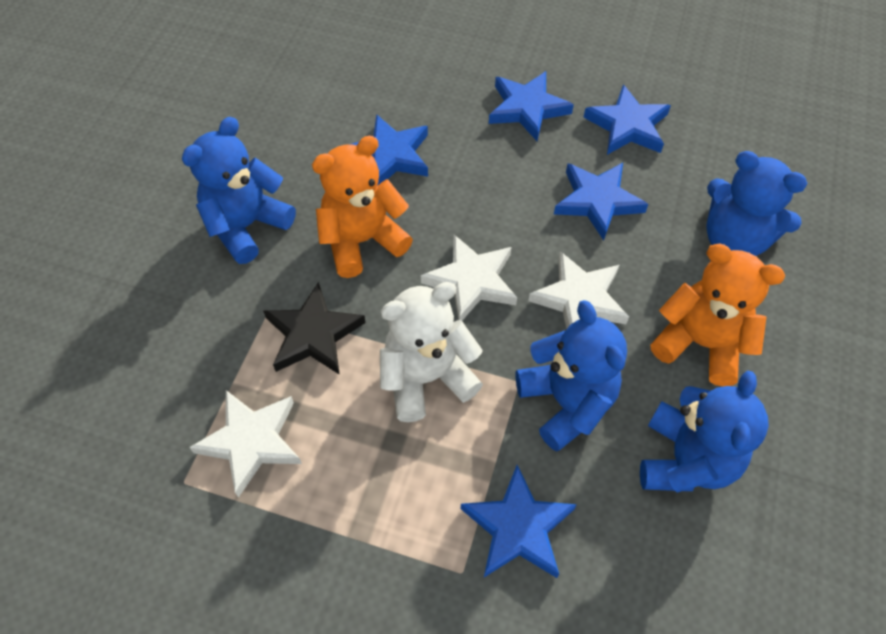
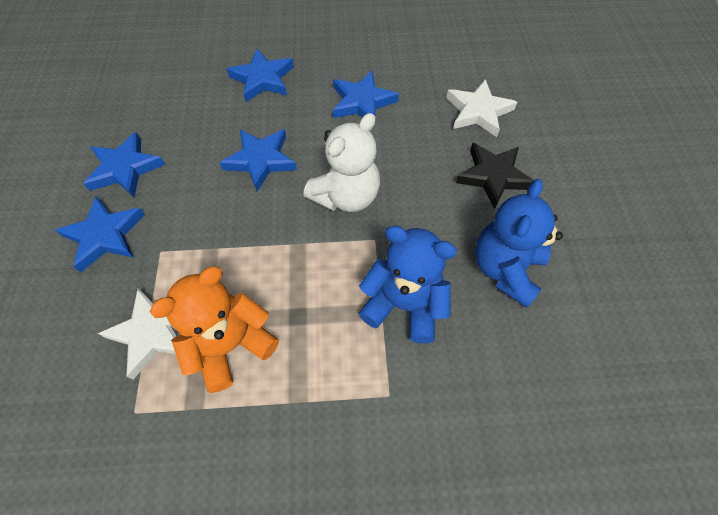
blue teddy bear: 4 -> 2
orange teddy bear: 2 -> 1
white star: 3 -> 2

